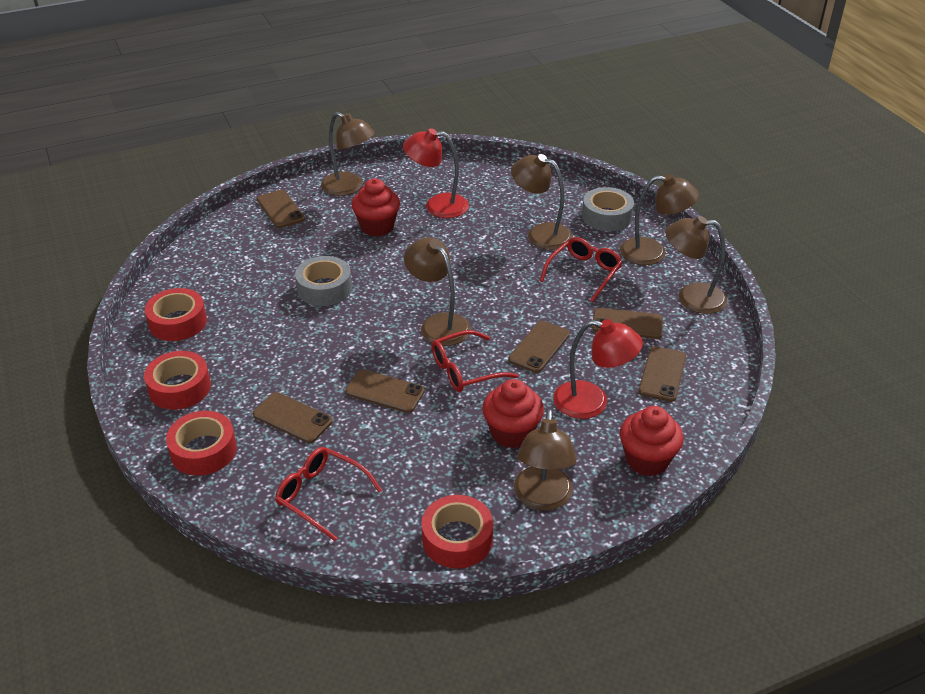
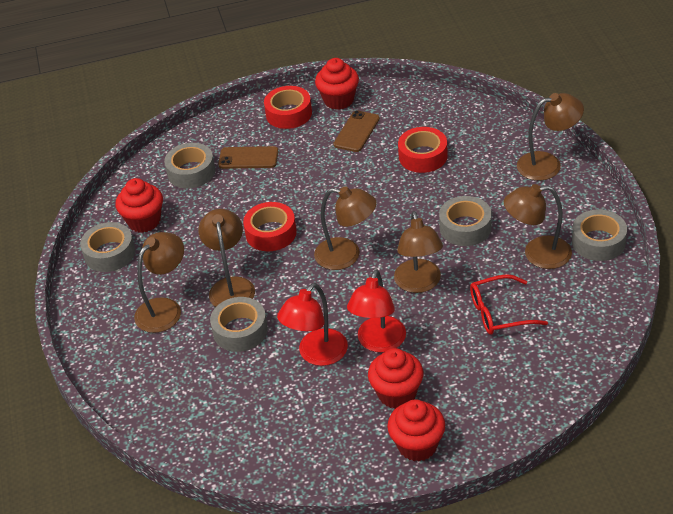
brown phone: 6 -> 2
grey tape: 2 -> 5
red cupcake: 3 -> 4
red glasses: 3 -> 1
red tape: 4 -> 3

